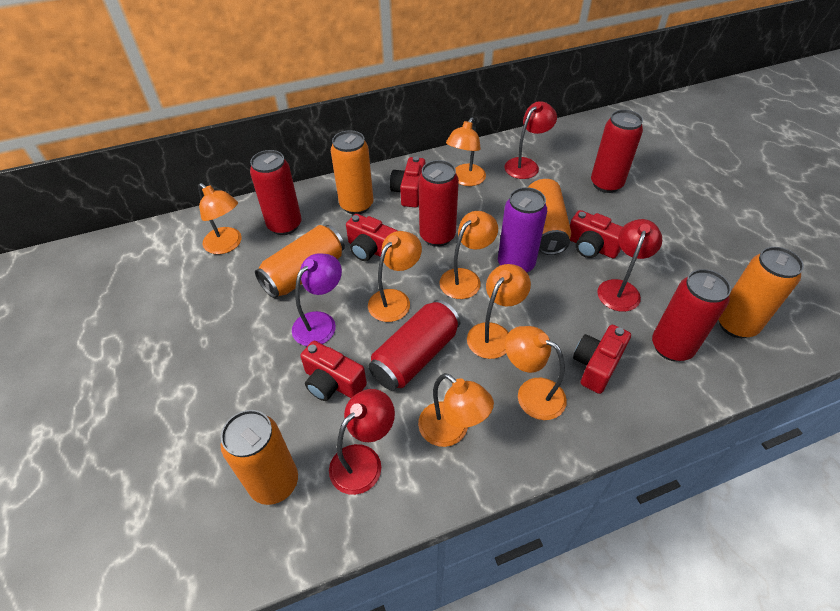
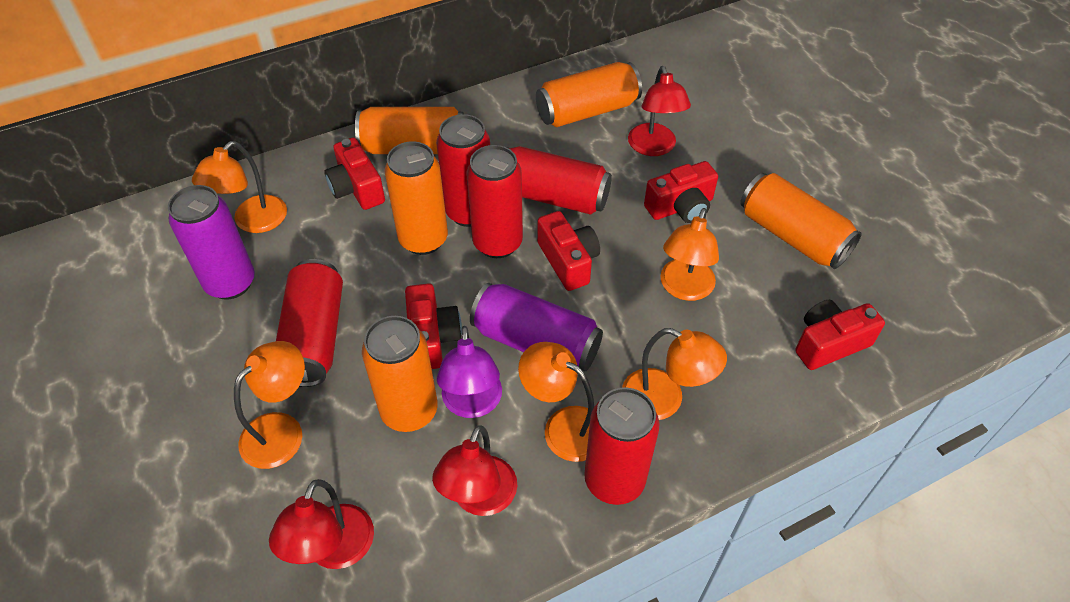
orange lamp: 7 -> 5
purple can: 1 -> 2

